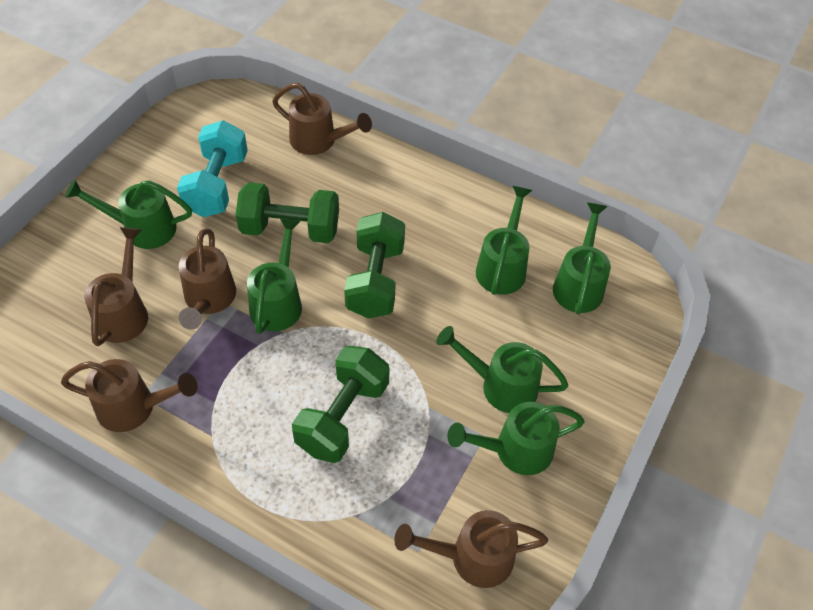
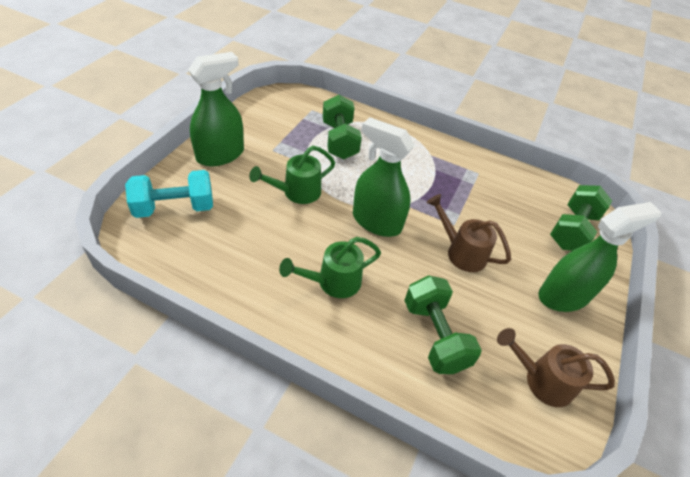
brown watering can: 5 -> 2
green spray bottle: 0 -> 3
green watering can: 6 -> 2

